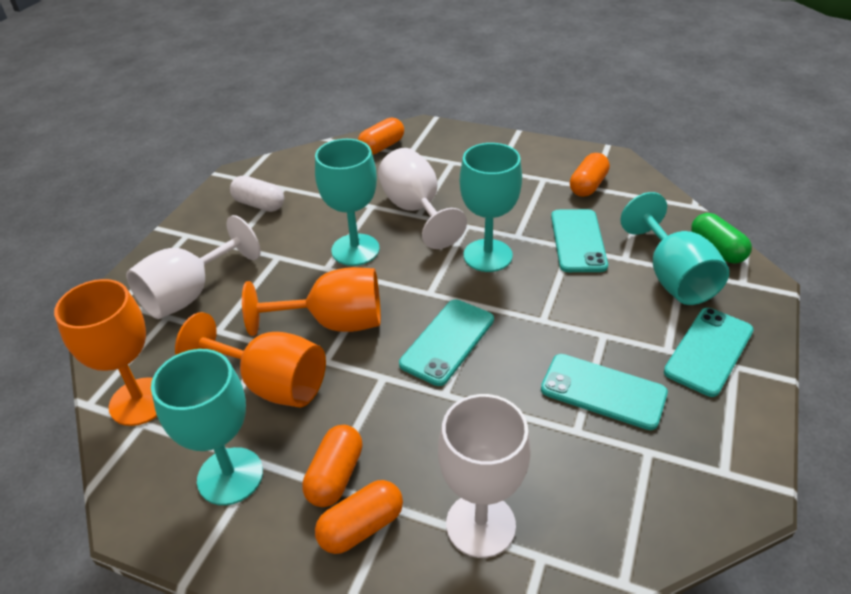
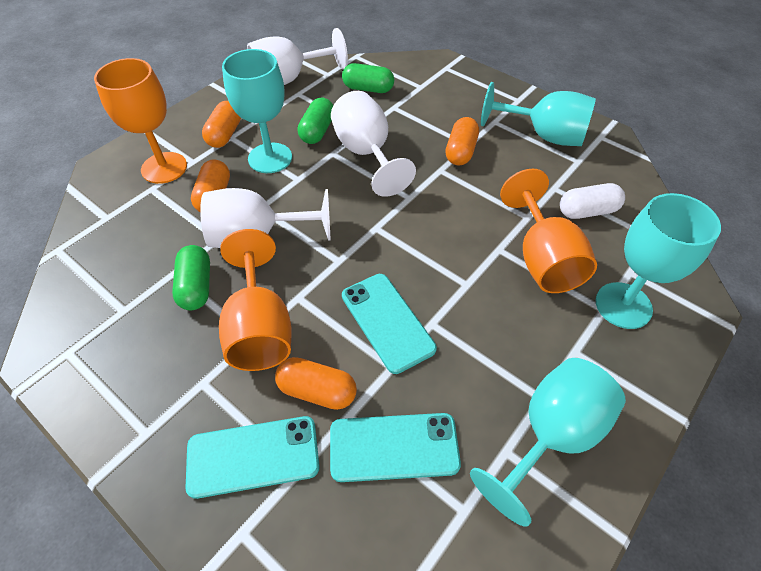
green capsule: 1 -> 3
turquoise phone: 4 -> 3

